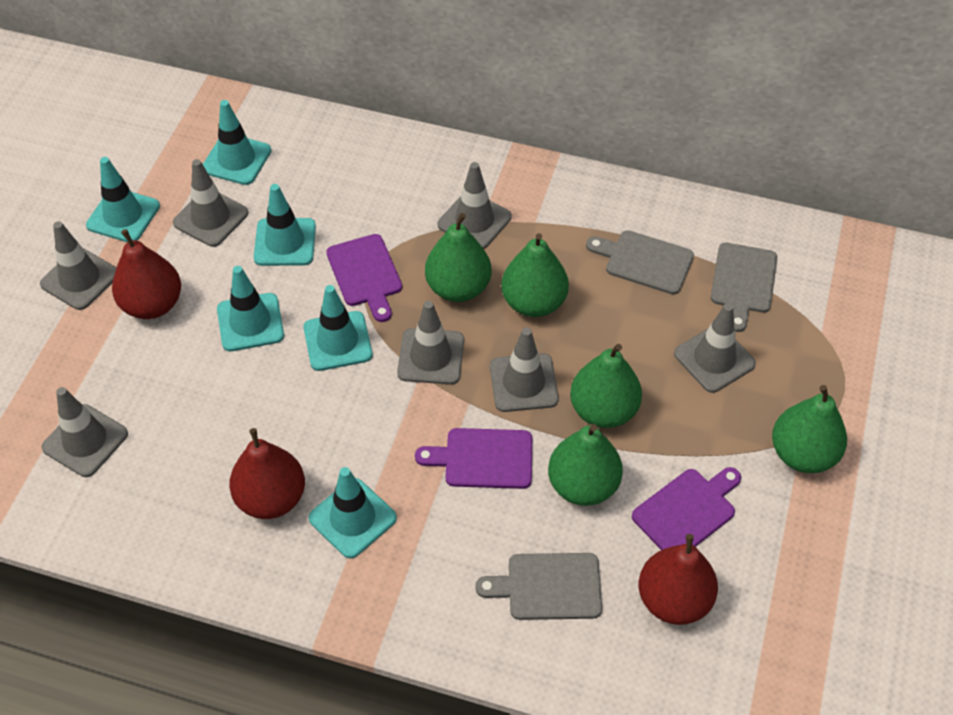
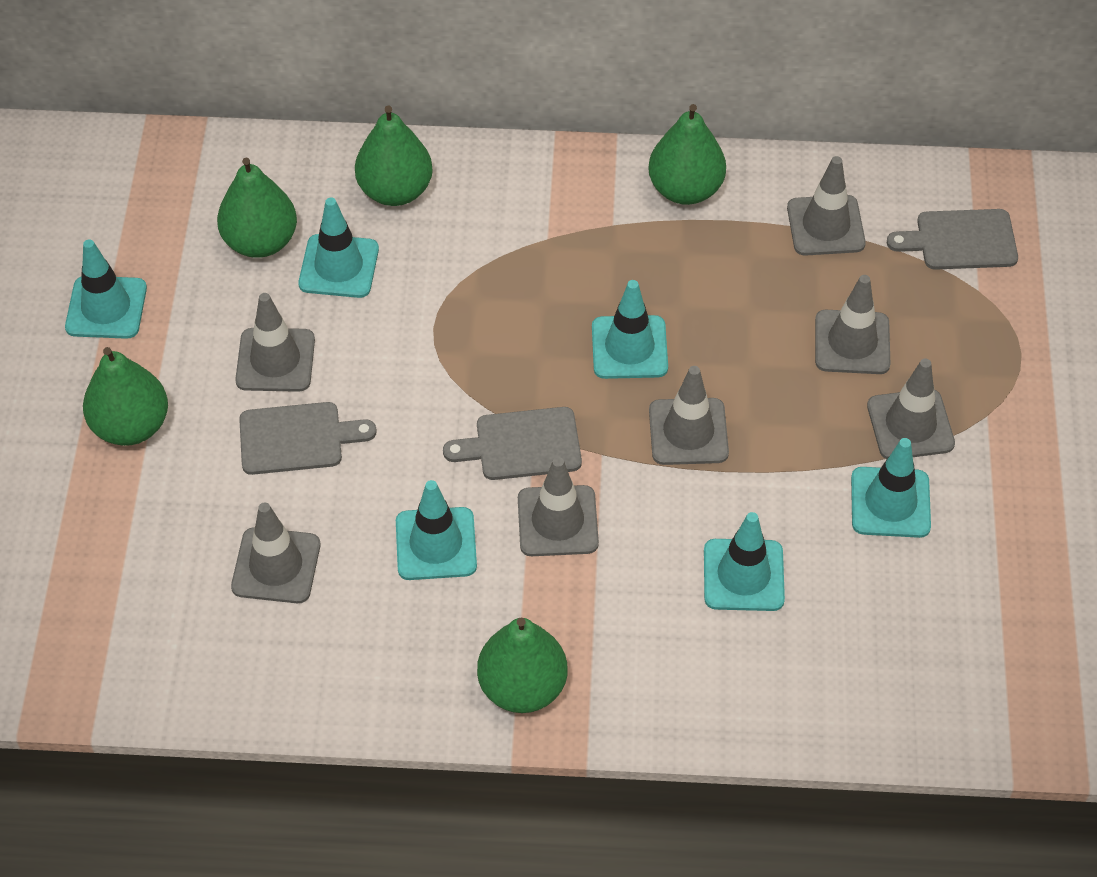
purple cutting board: 3 -> 0
red pear: 3 -> 0

